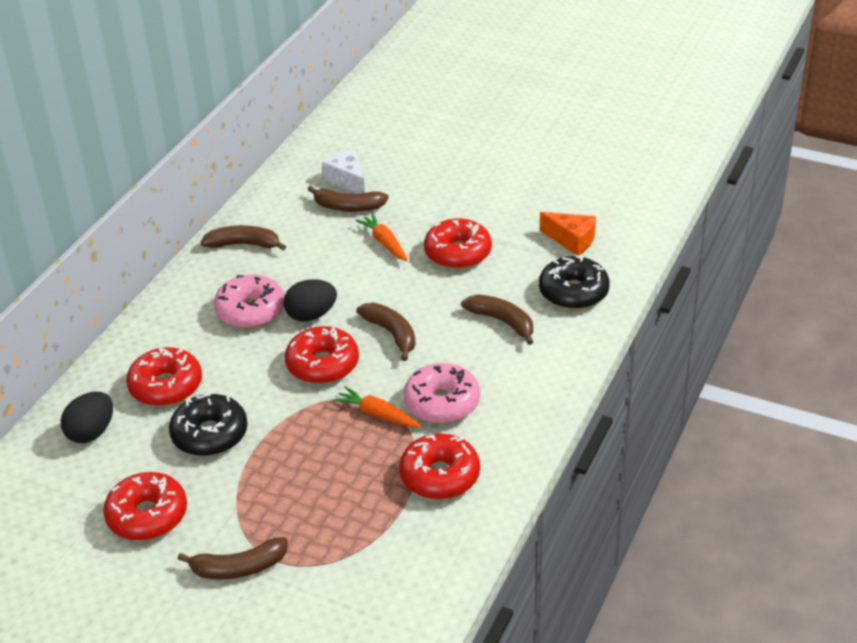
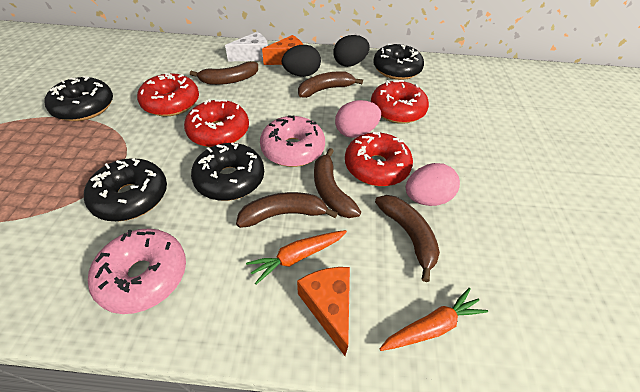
black donut: 2 -> 4
orange cheese: 1 -> 2
pink egg: 0 -> 2
red donut: 5 -> 4

